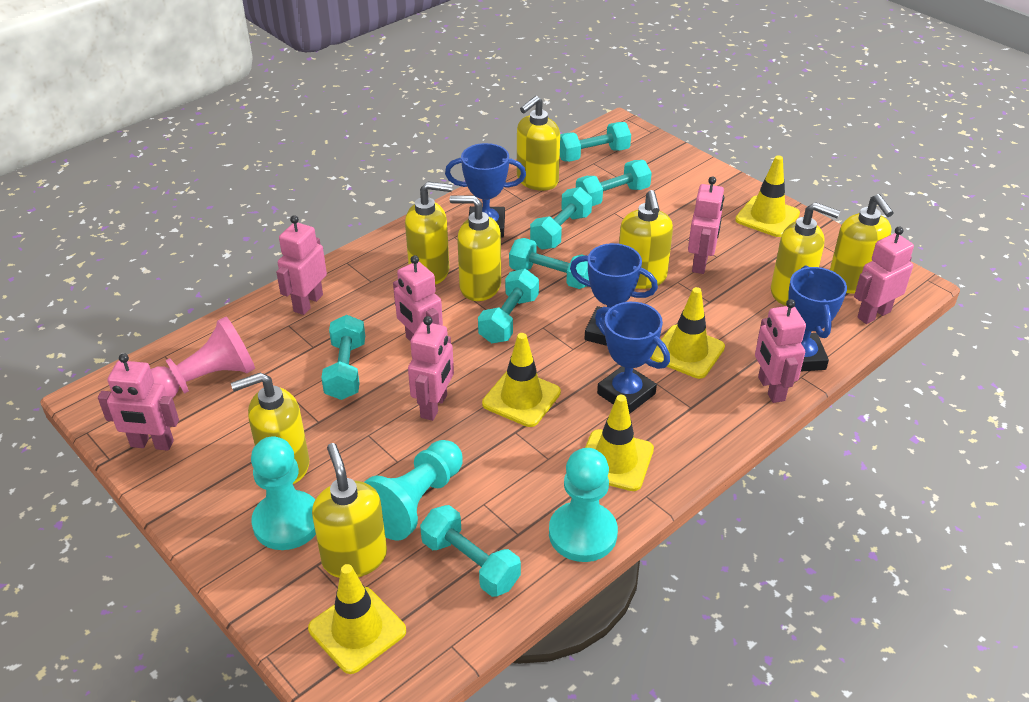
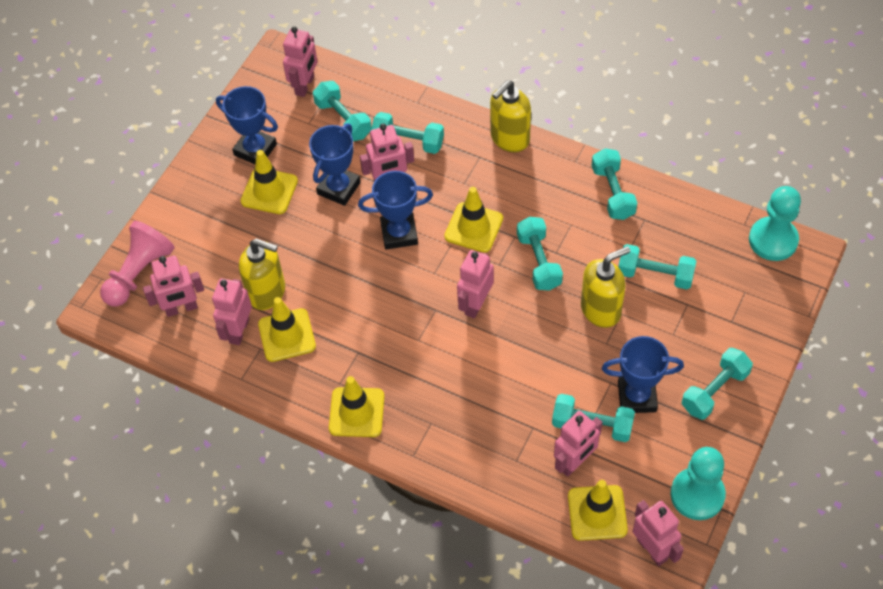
turquoise pawn: 3 -> 2
yellow soap dispenser: 8 -> 3

